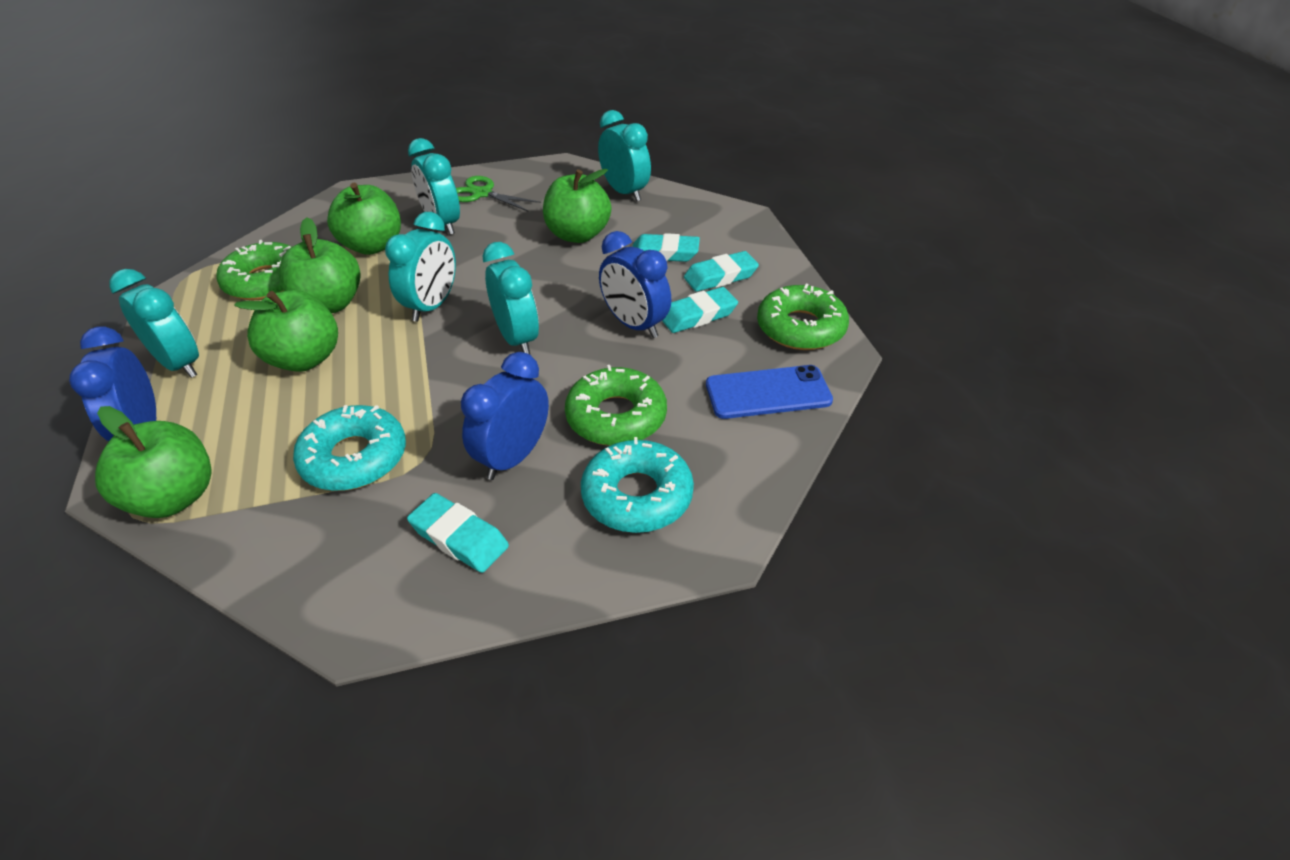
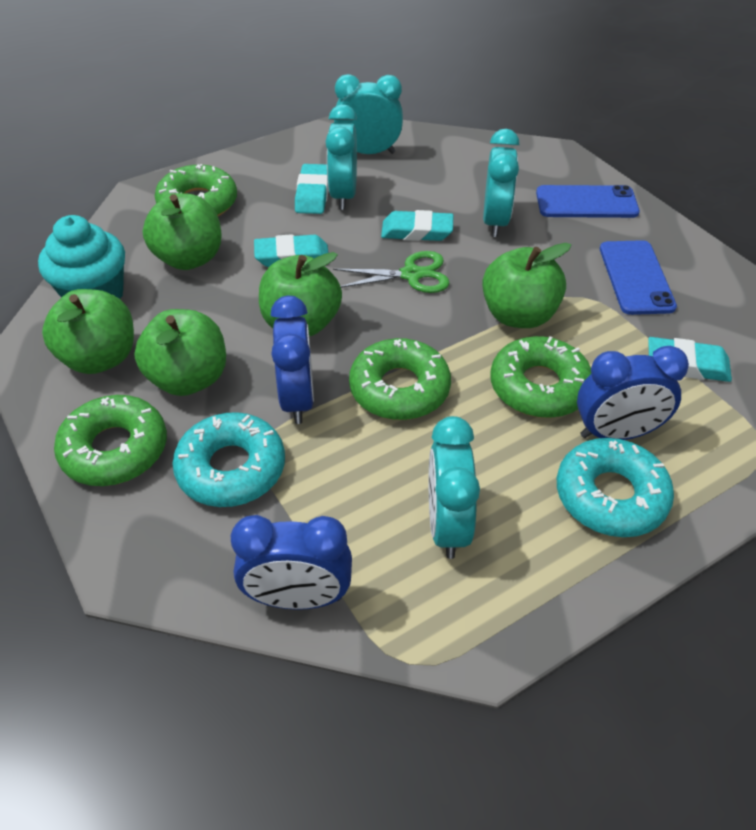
blue phone: 1 -> 2
green donut: 3 -> 4
turquoise clock: 5 -> 4
turquoise cupcake: 0 -> 1

